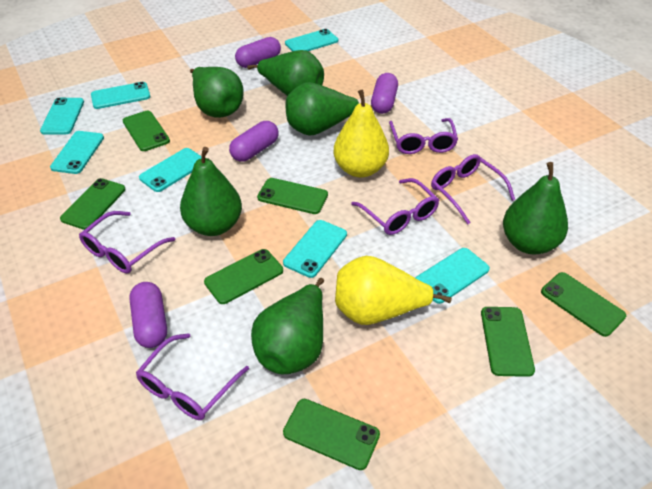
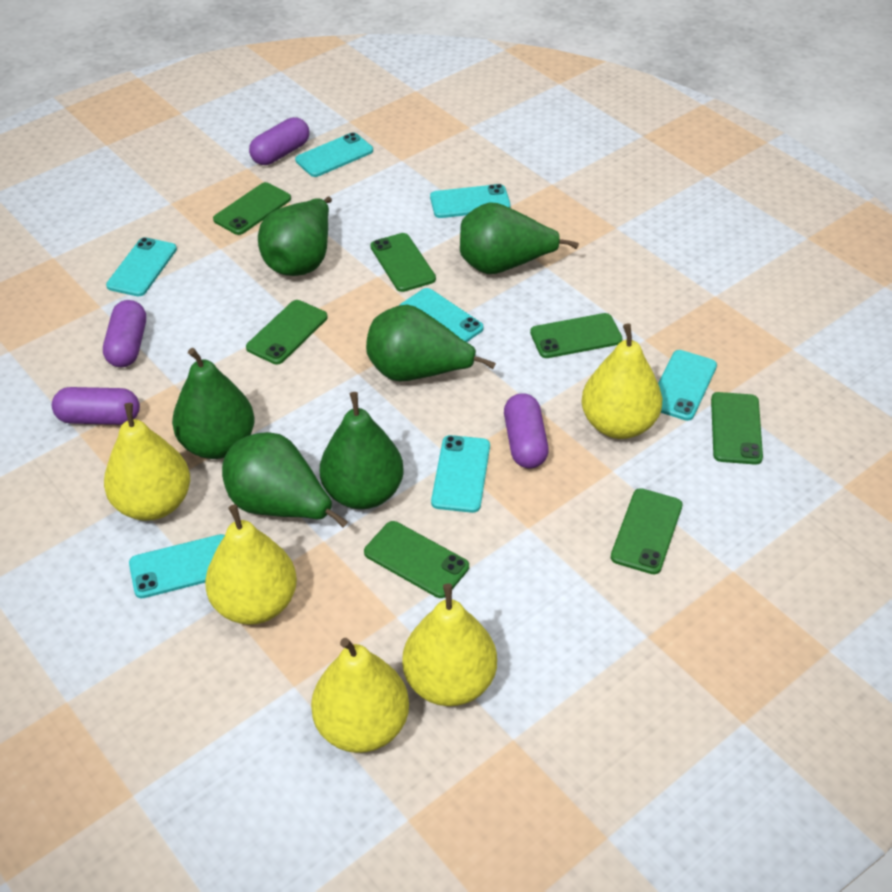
purple glasses: 5 -> 0
yellow pear: 2 -> 5

